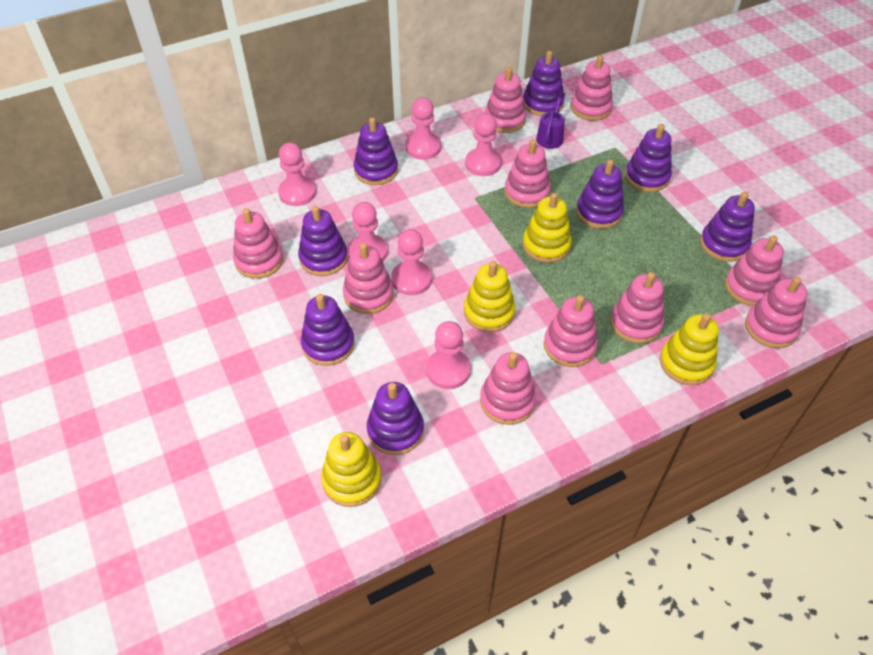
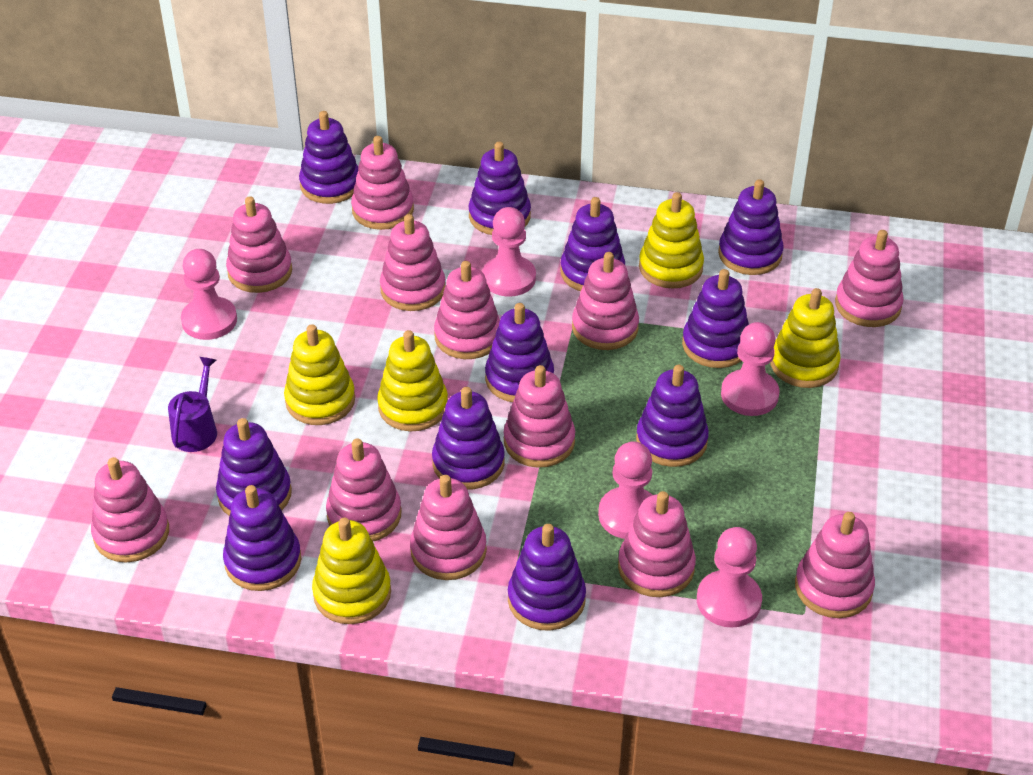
pink pawn: 6 -> 5
pink stacking toy: 10 -> 12
purple stacking toy: 8 -> 11
yellow stacking toy: 4 -> 5

